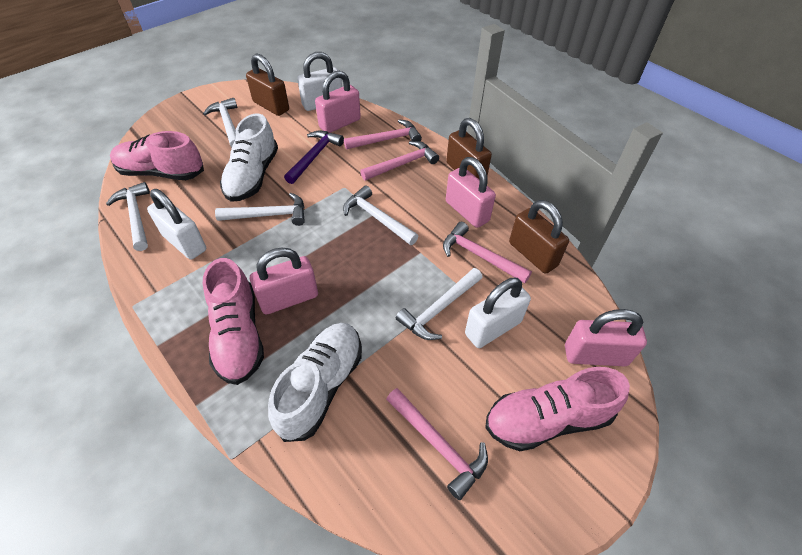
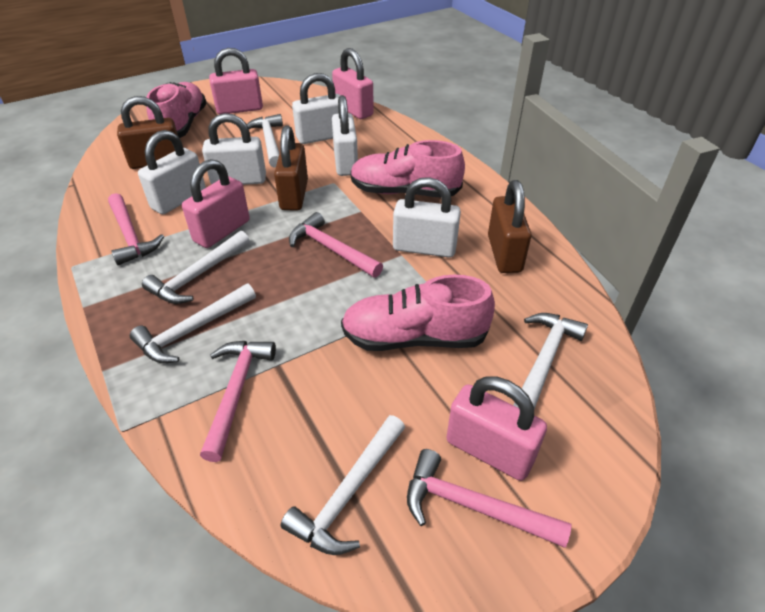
purple hammer: 1 -> 0
white padlock: 3 -> 5
white shoe: 2 -> 0

